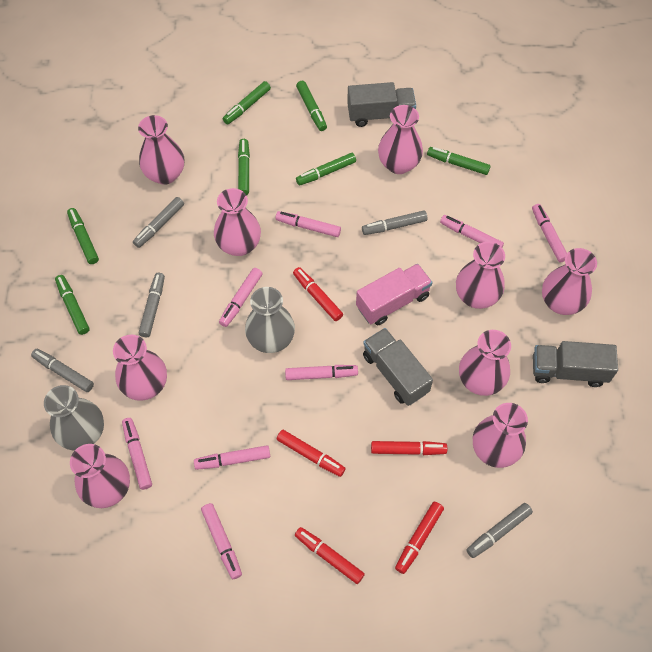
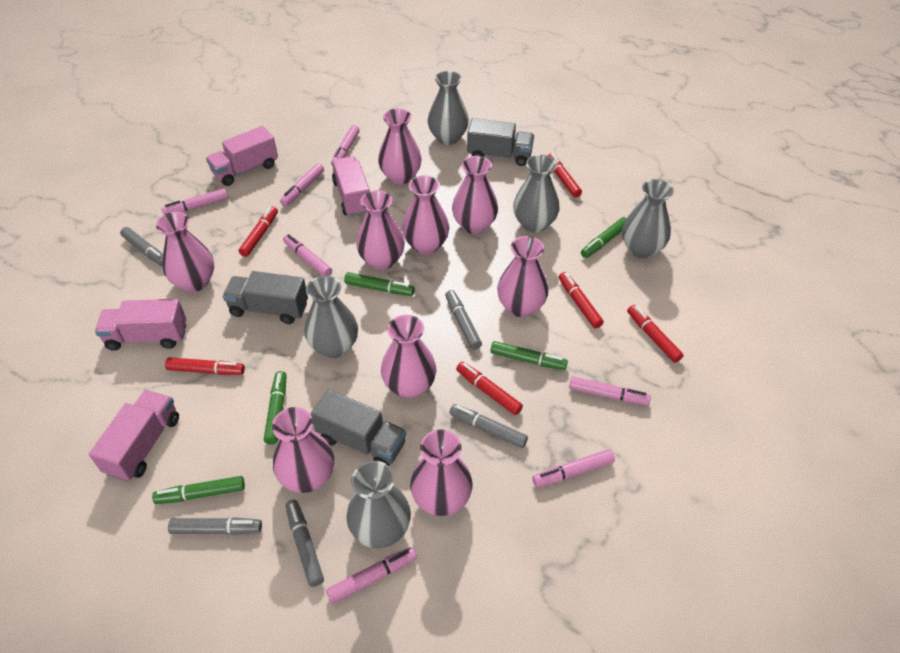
green marker: 7 -> 5
grey vase: 2 -> 5
pink marker: 8 -> 7
pink truck: 1 -> 4
red marker: 5 -> 6

